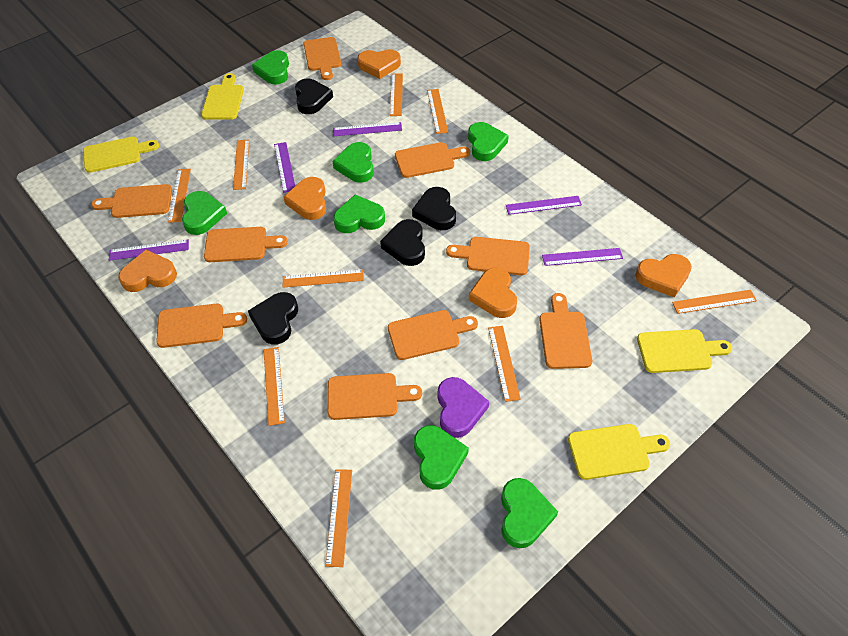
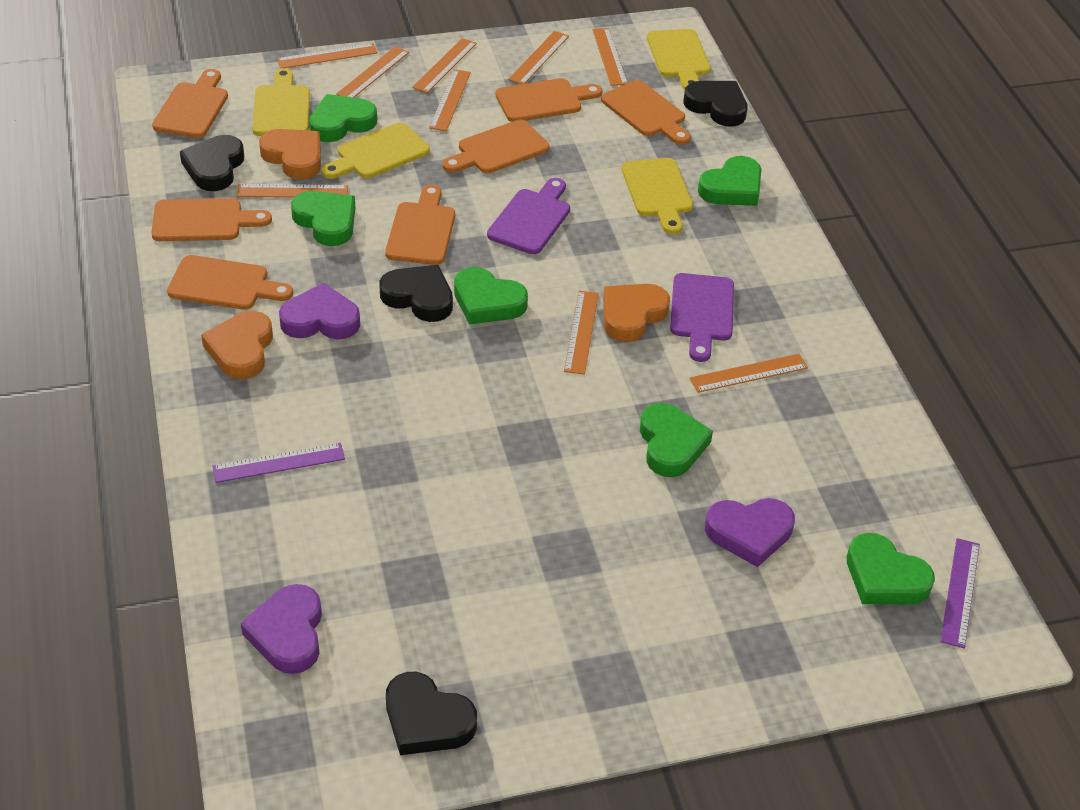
green heart: 7 -> 6
orange cutting board: 9 -> 7
orange heart: 5 -> 3
purple cutting board: 0 -> 2
purple heart: 1 -> 3
purple ruler: 5 -> 2

